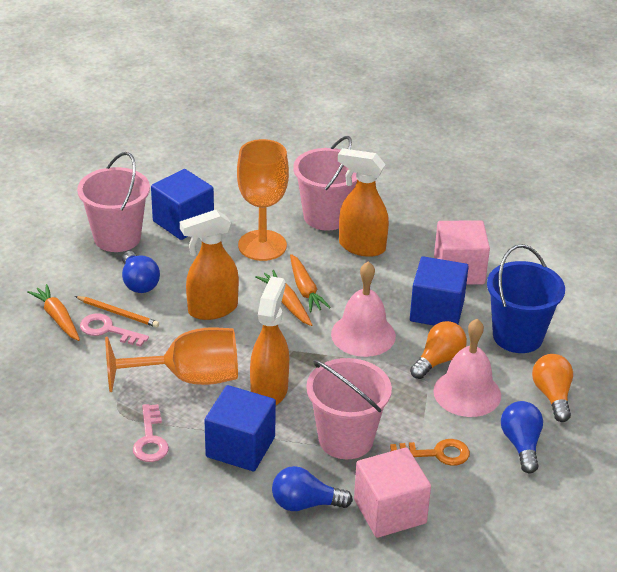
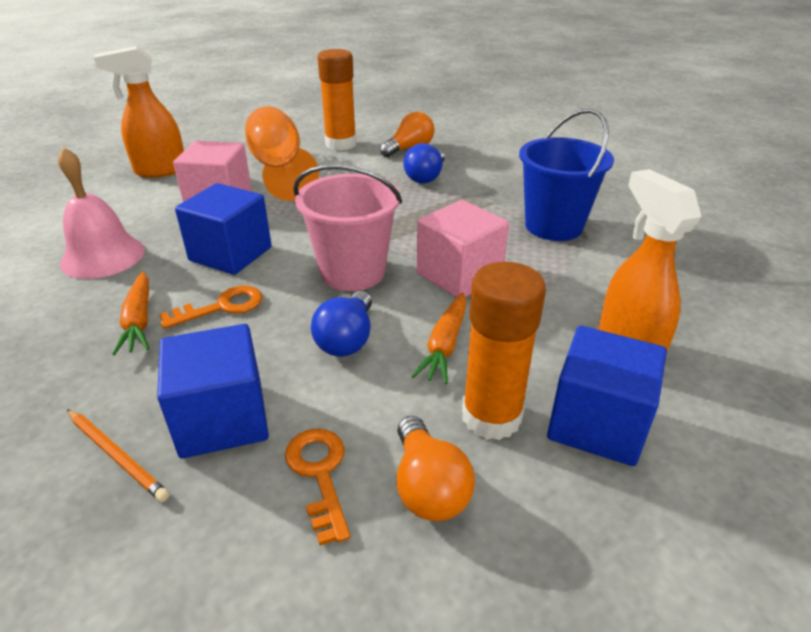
blue light bulb: 3 -> 2
orange carrot: 3 -> 2
orange glue stick: 0 -> 2
orange goblet: 2 -> 1
orange key: 1 -> 2
orange spray bottle: 3 -> 2
pink bell: 2 -> 1
pink bucket: 3 -> 1
pink key: 2 -> 0

